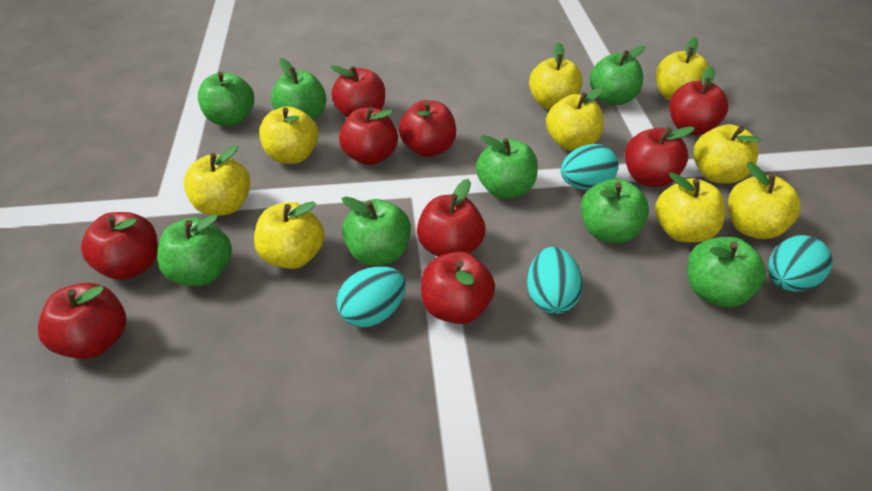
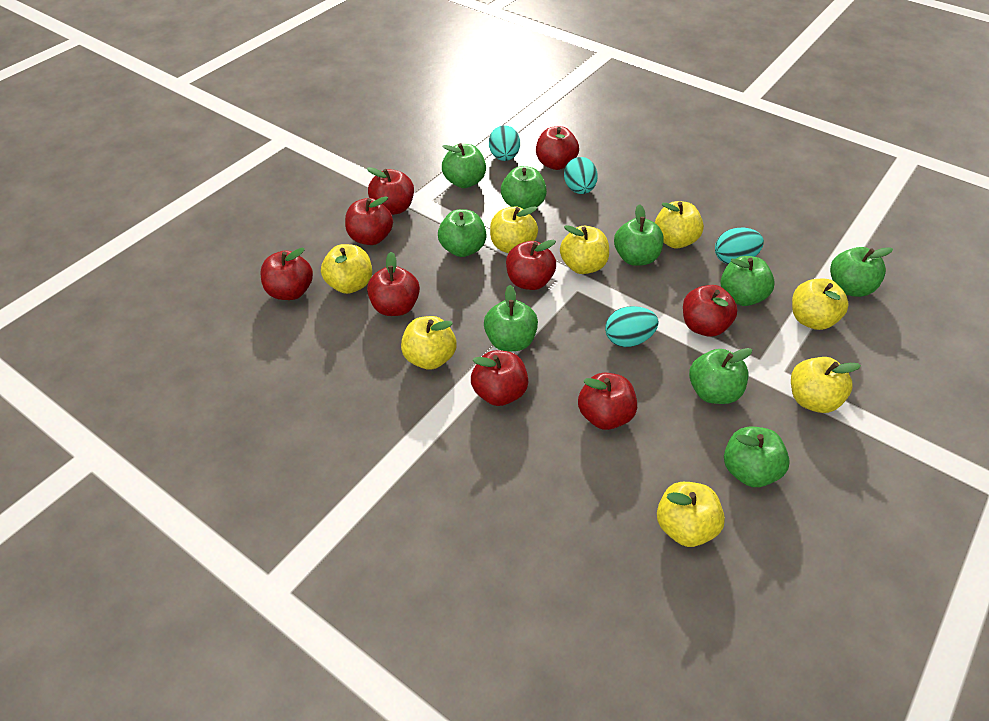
green apple: 8 -> 9
yellow apple: 9 -> 8

